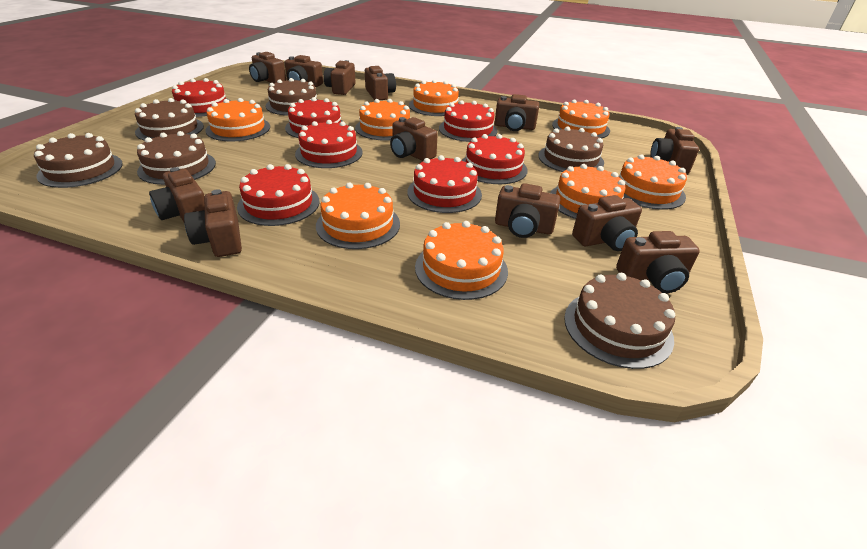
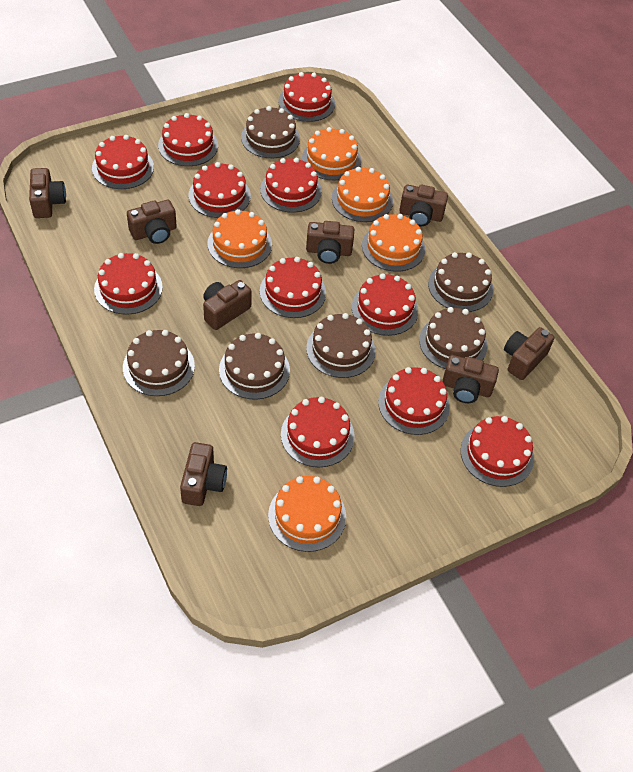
brown camera: 12 -> 8
orange cake: 8 -> 5
red cake: 7 -> 11

